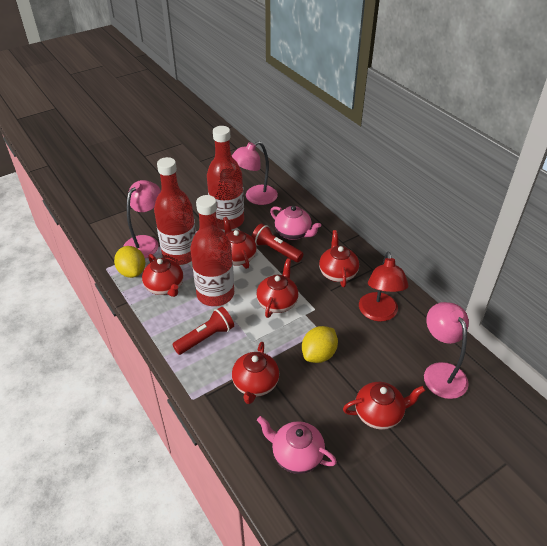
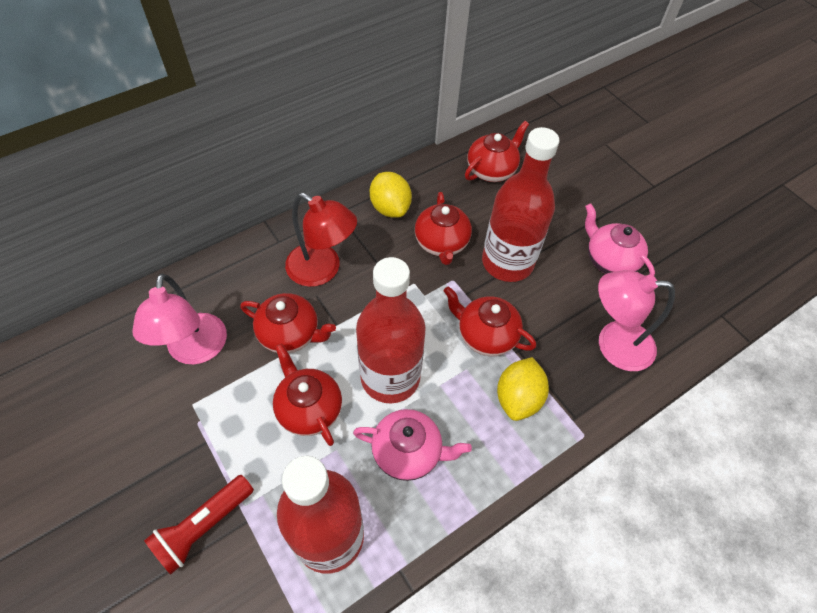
pink lamp: 3 -> 2
red flashlight: 2 -> 1
red teapot: 6 -> 5

